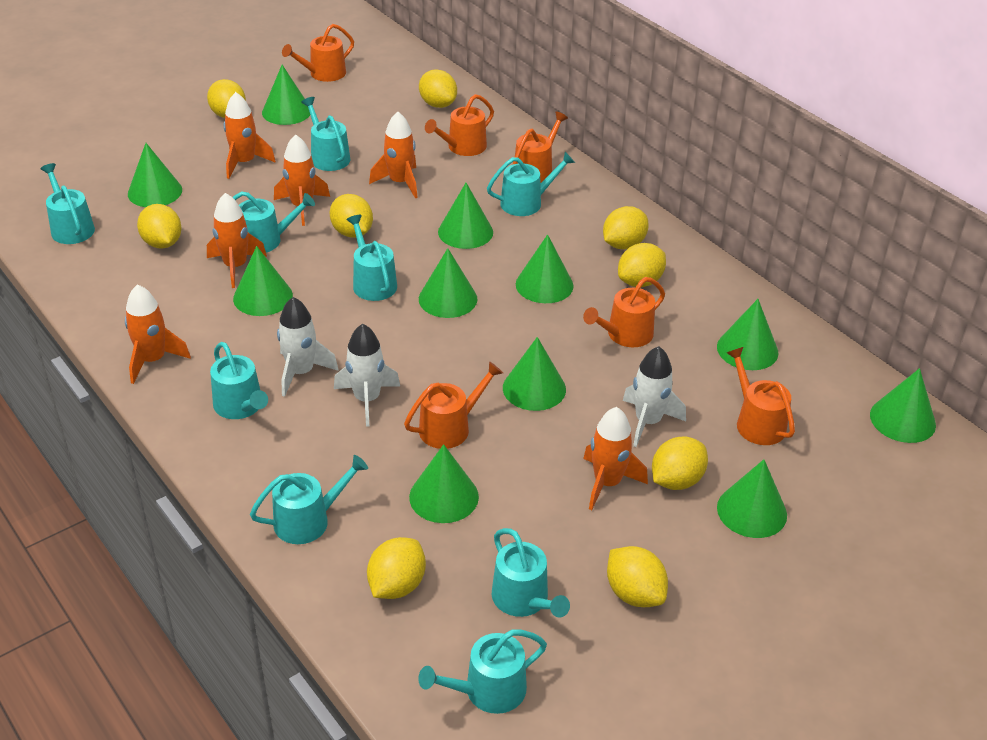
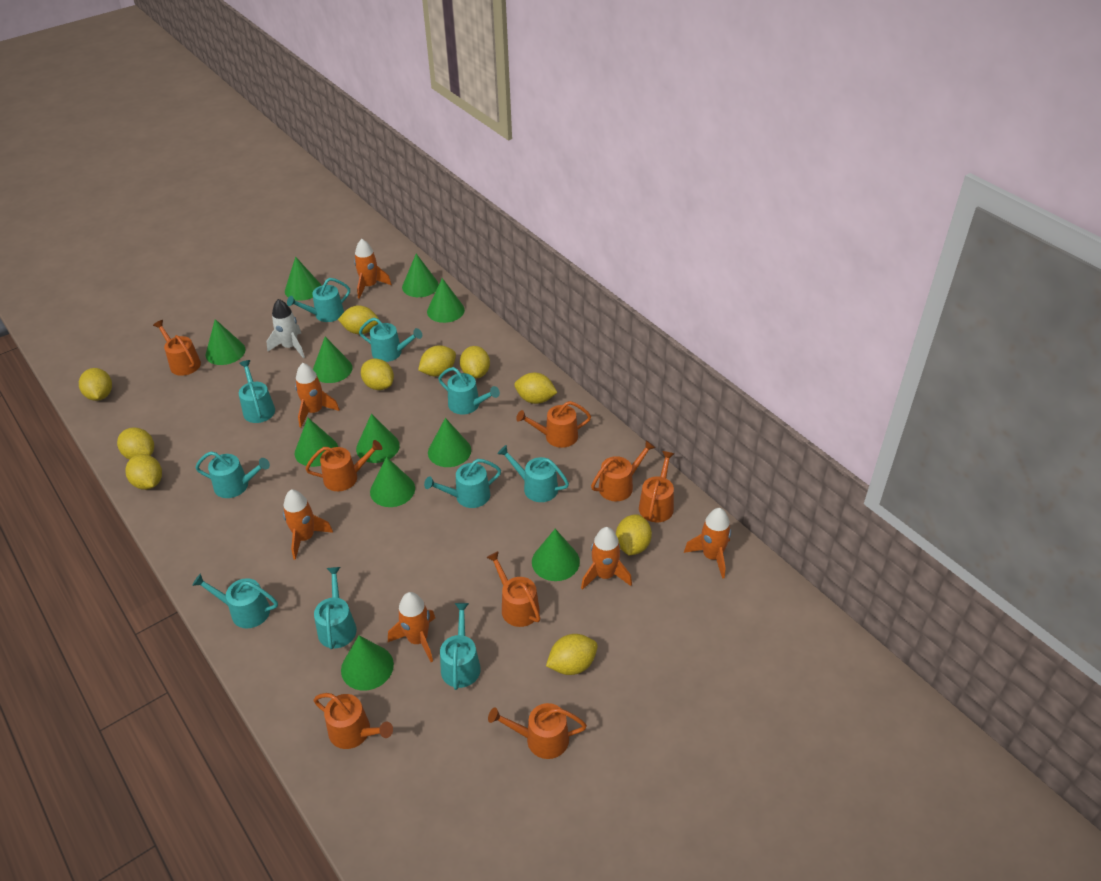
orange watering can: 6 -> 8
turquoise watering can: 9 -> 10
white rocket: 3 -> 1
yellow lemon: 9 -> 10

